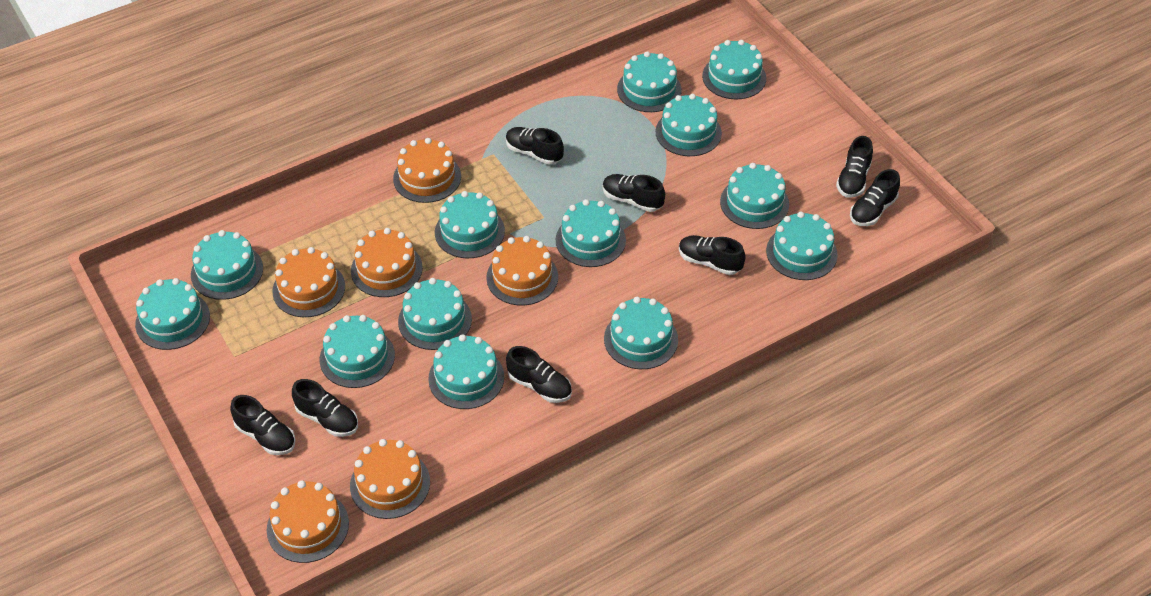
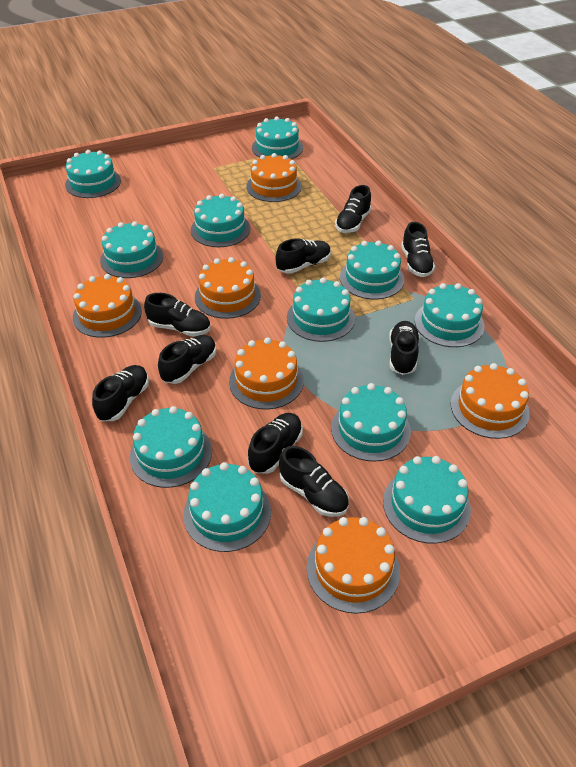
black shoe: 8 -> 9
turquoise cake: 13 -> 11

